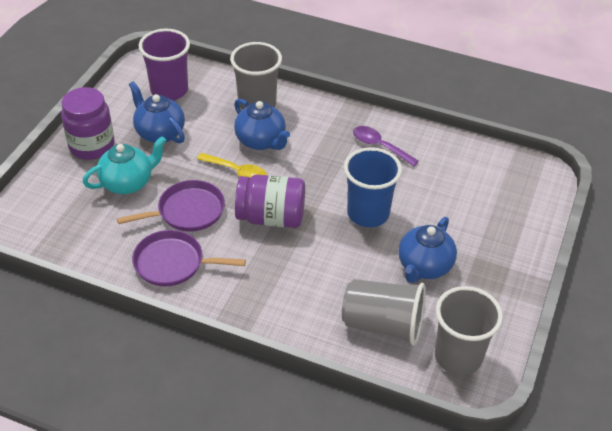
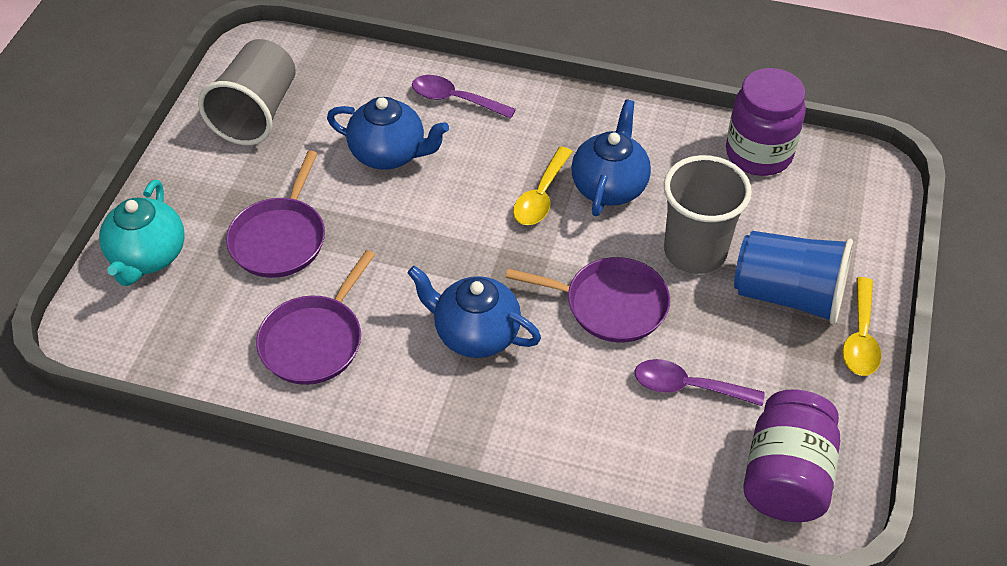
grey cup: 3 -> 2
purple cup: 1 -> 0
purple pan: 2 -> 3
purple spoon: 1 -> 2
yellow spoon: 1 -> 2

